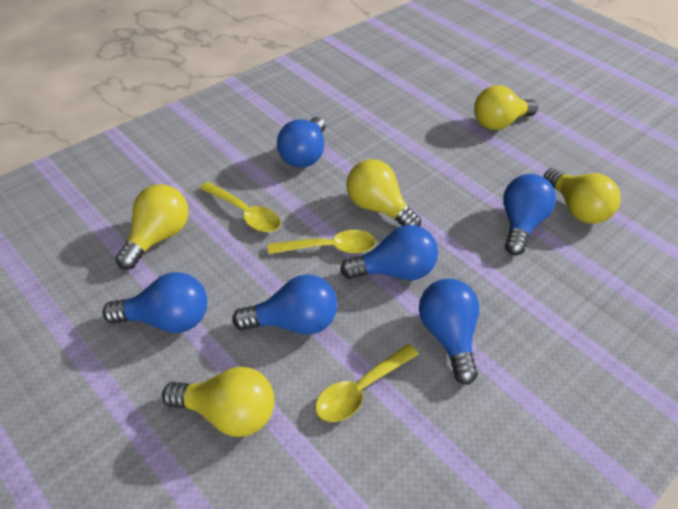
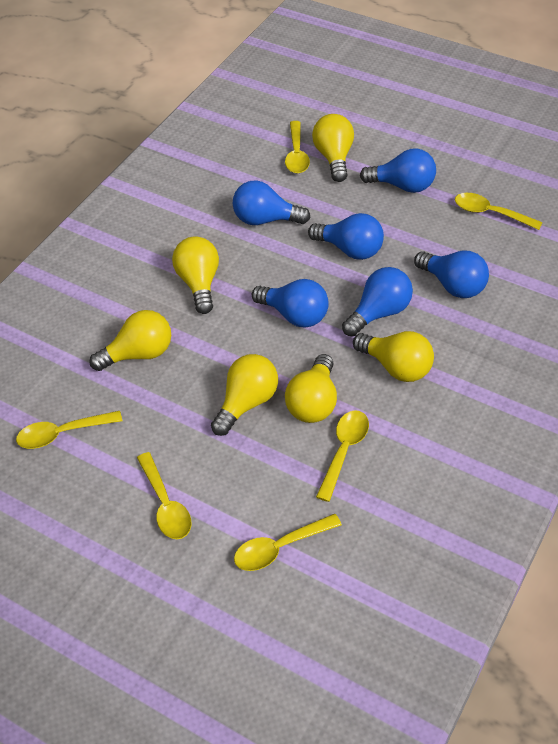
yellow light bulb: 5 -> 6
yellow spoon: 3 -> 6

